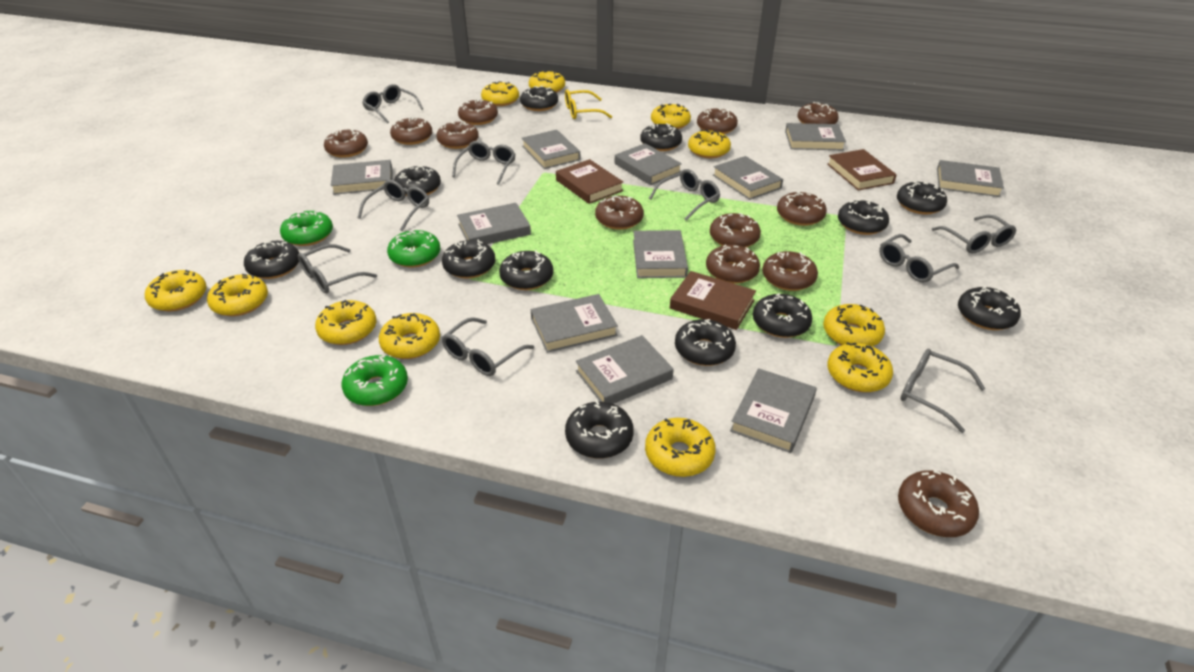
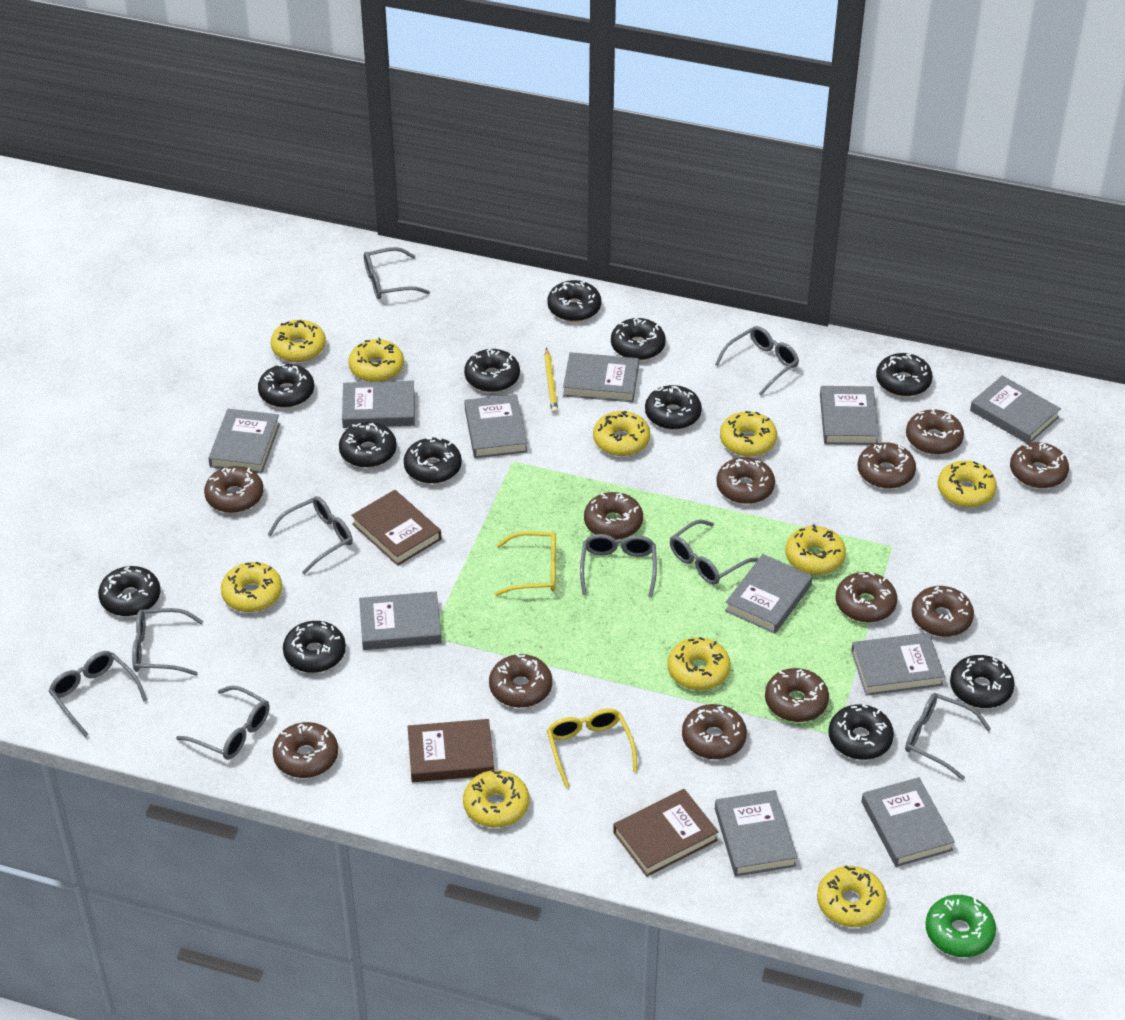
green donut: 3 -> 1
yellow donut: 11 -> 10
yellow glasses: 1 -> 2
yellow pencil: 0 -> 1

